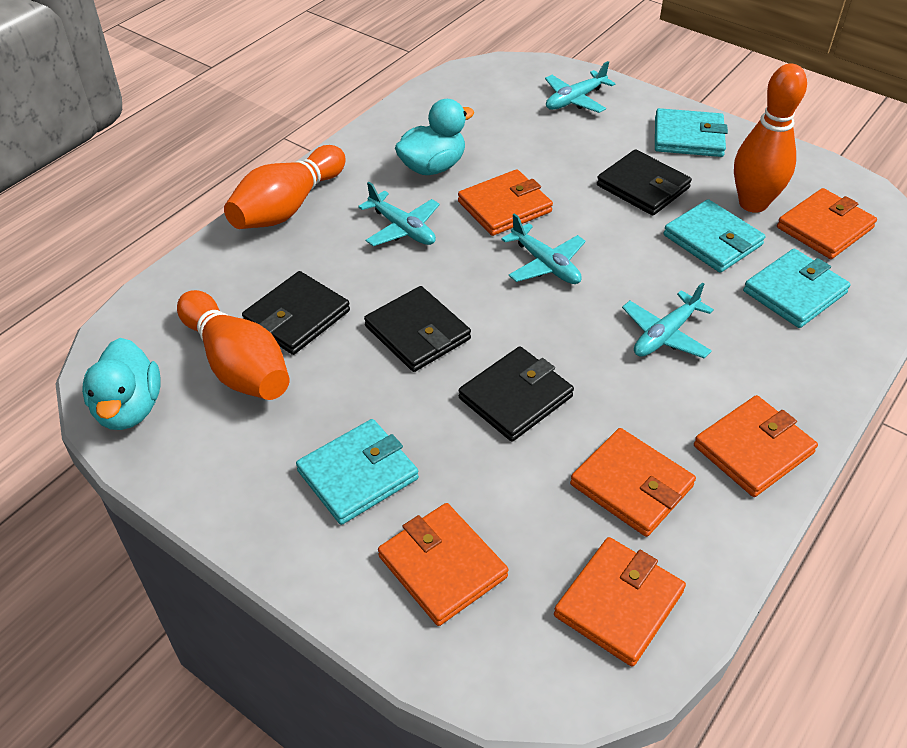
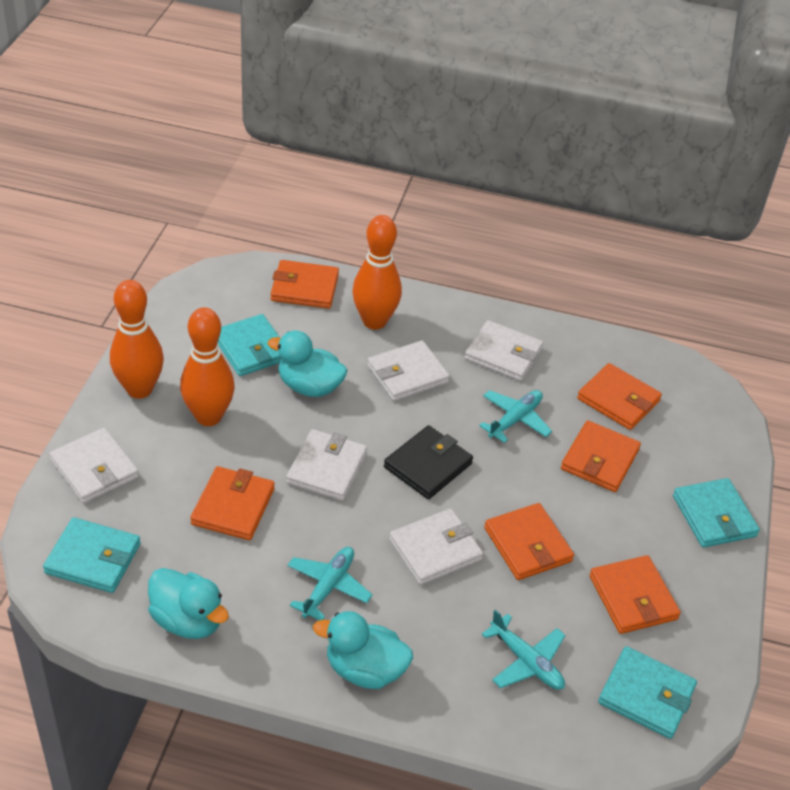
black wallet: 4 -> 1
turquoise duck: 2 -> 3
turquoise plane: 4 -> 3
white wallet: 0 -> 5

